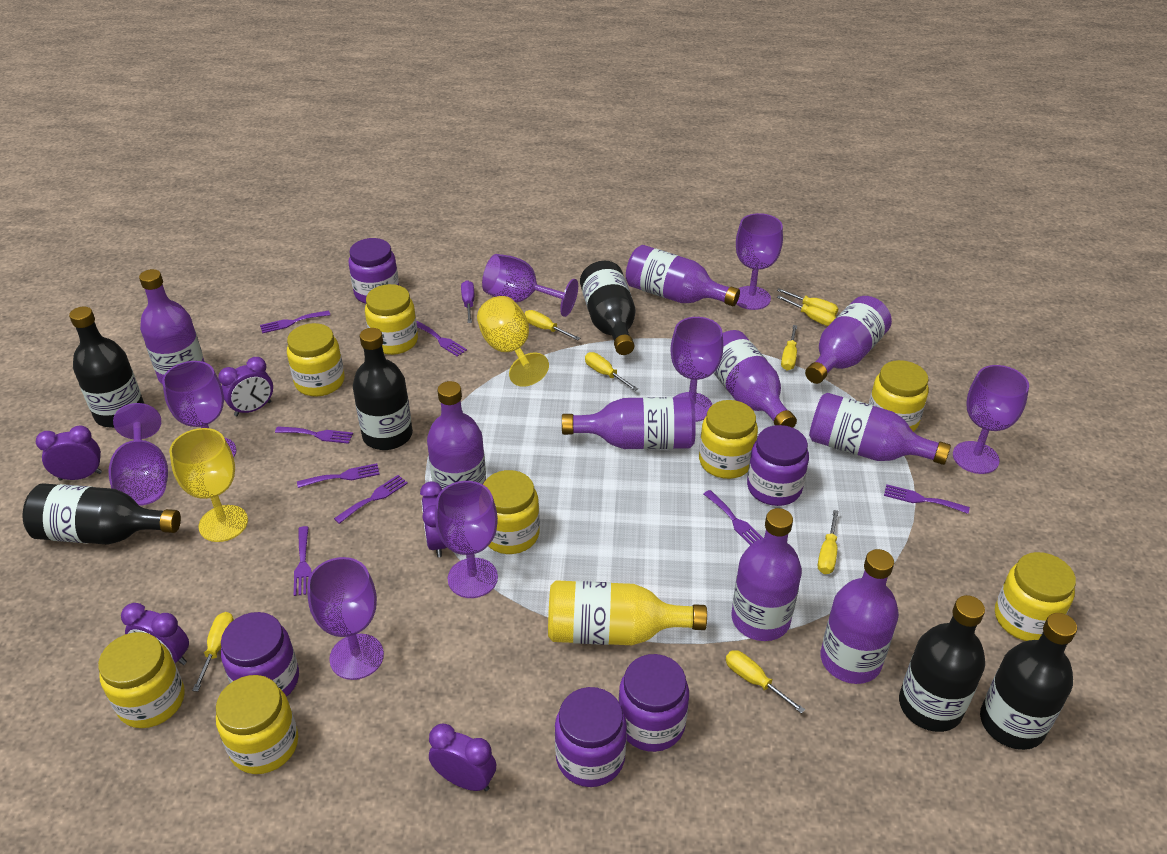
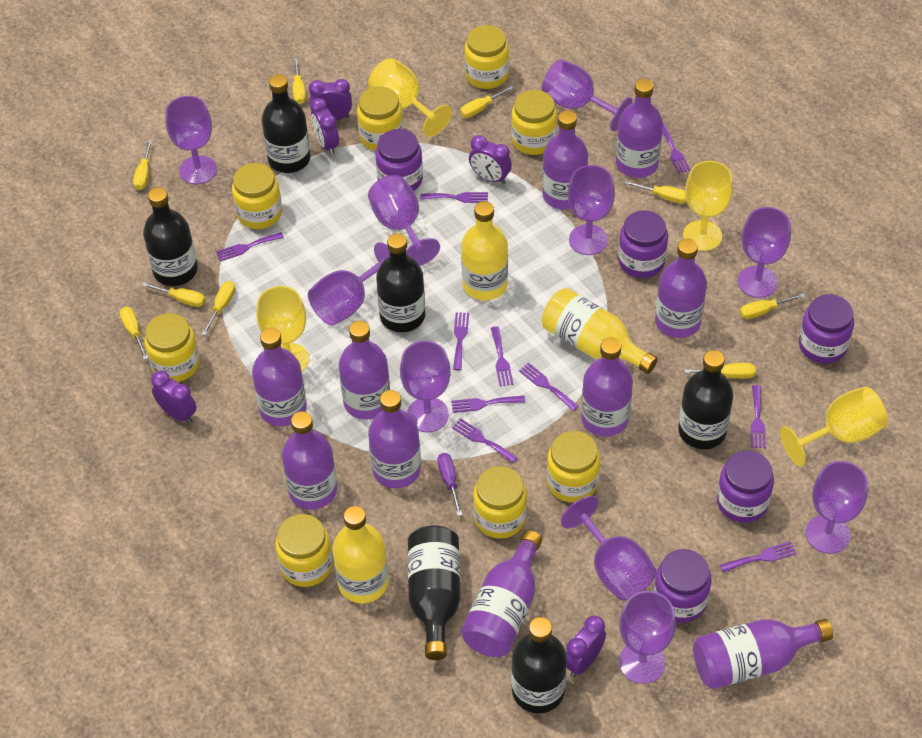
purple bottle: 9 -> 10
purple fork: 8 -> 10
purple goblet: 8 -> 10
yellow bottle: 1 -> 3
yellow goblet: 2 -> 4
yellow screwdriver: 8 -> 9

